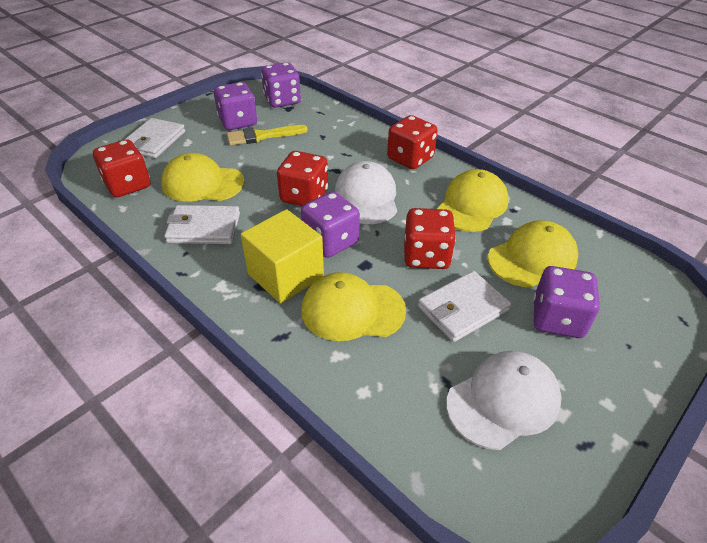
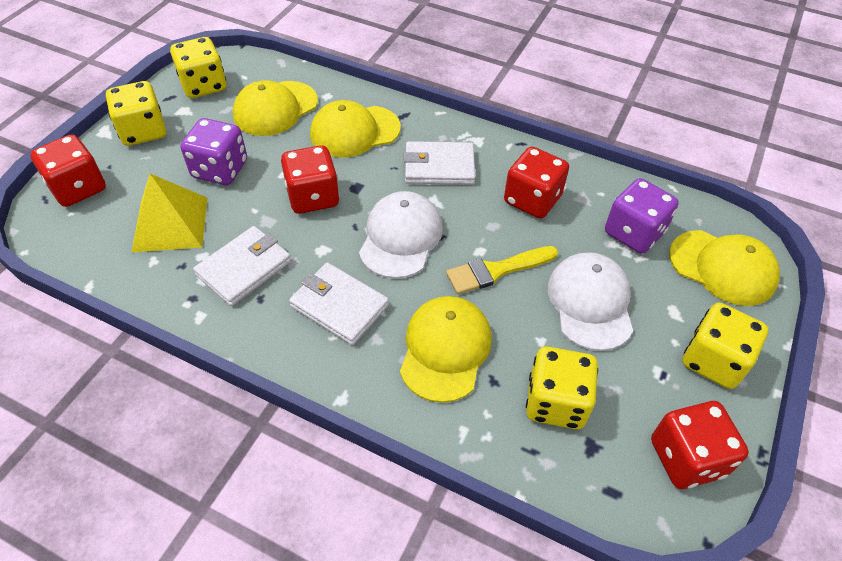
purple dice: 4 -> 2
yellow cube: 1 -> 0
yellow dice: 0 -> 4
yellow pyramid: 0 -> 1

